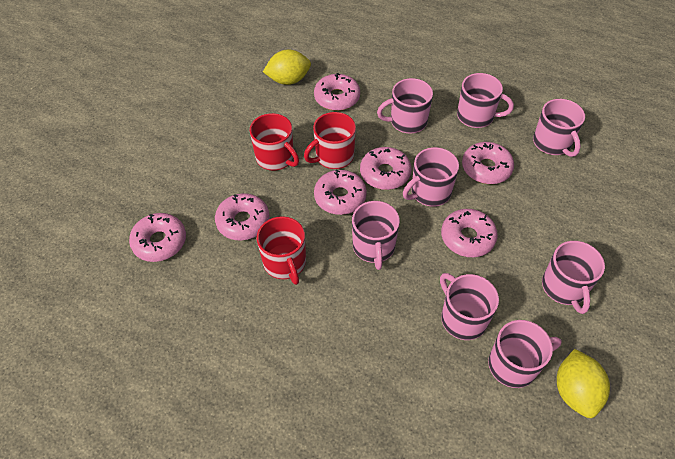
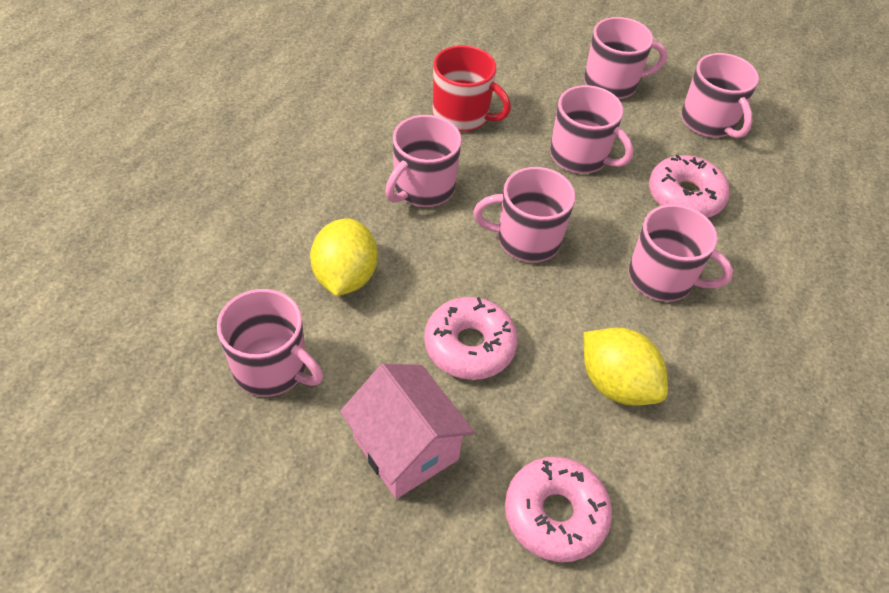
pink donut: 7 -> 3
pink house: 0 -> 1
pink mug: 8 -> 7
red mug: 3 -> 1

